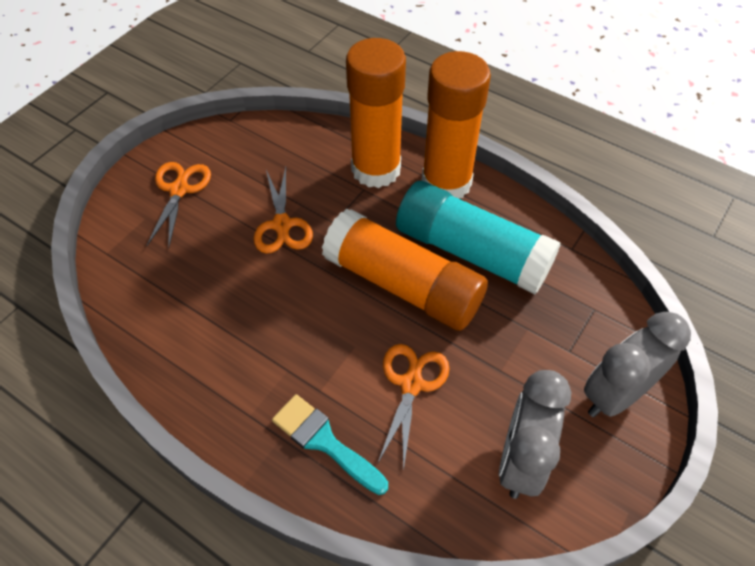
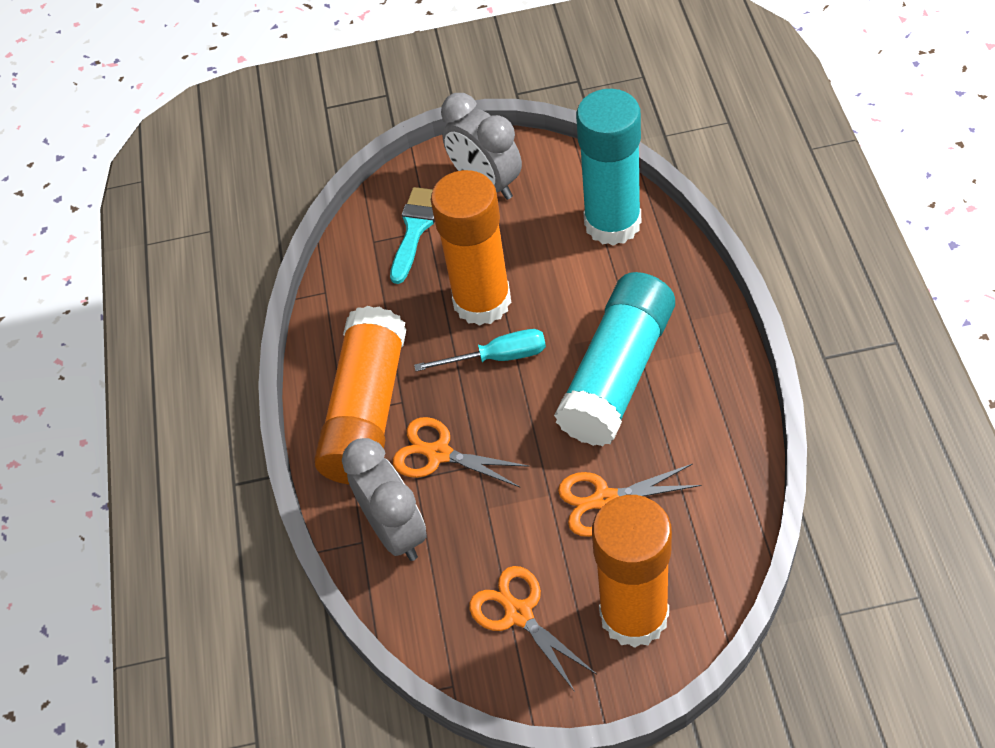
turquoise glue stick: 1 -> 2
turquoise screwdriver: 0 -> 1

